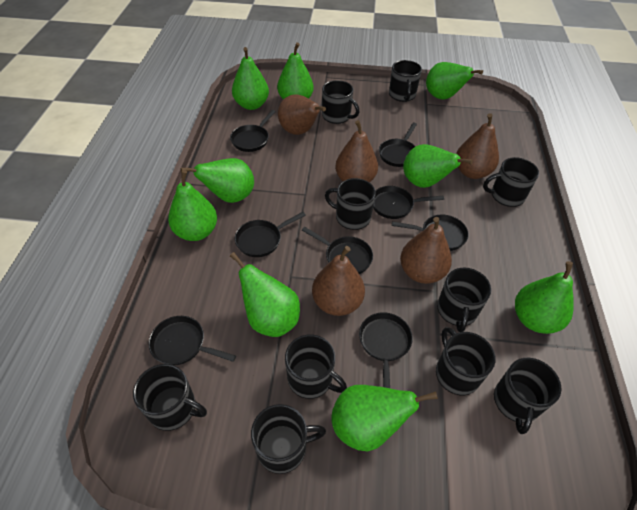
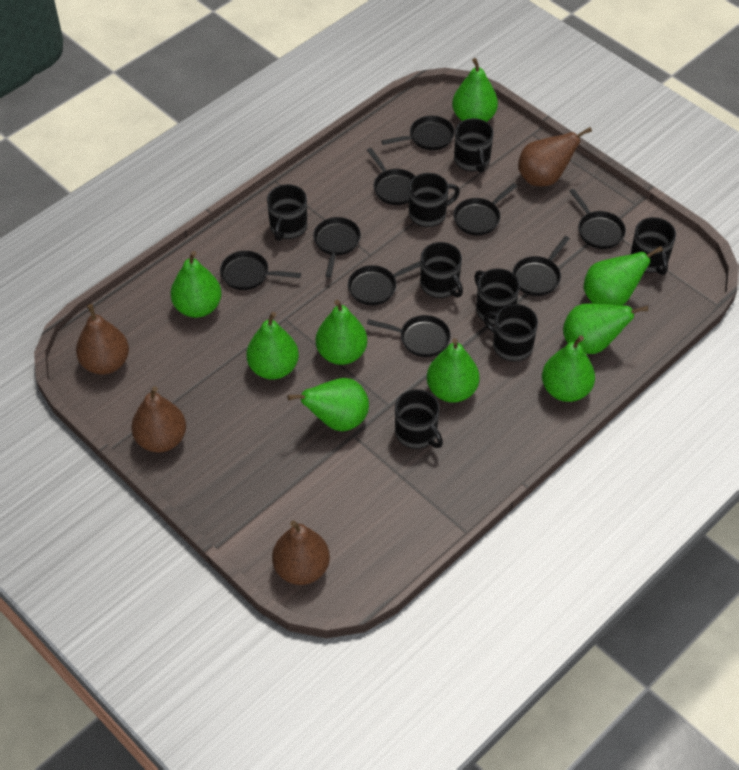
black mug: 10 -> 8
black pan: 8 -> 9
brown pear: 5 -> 4

